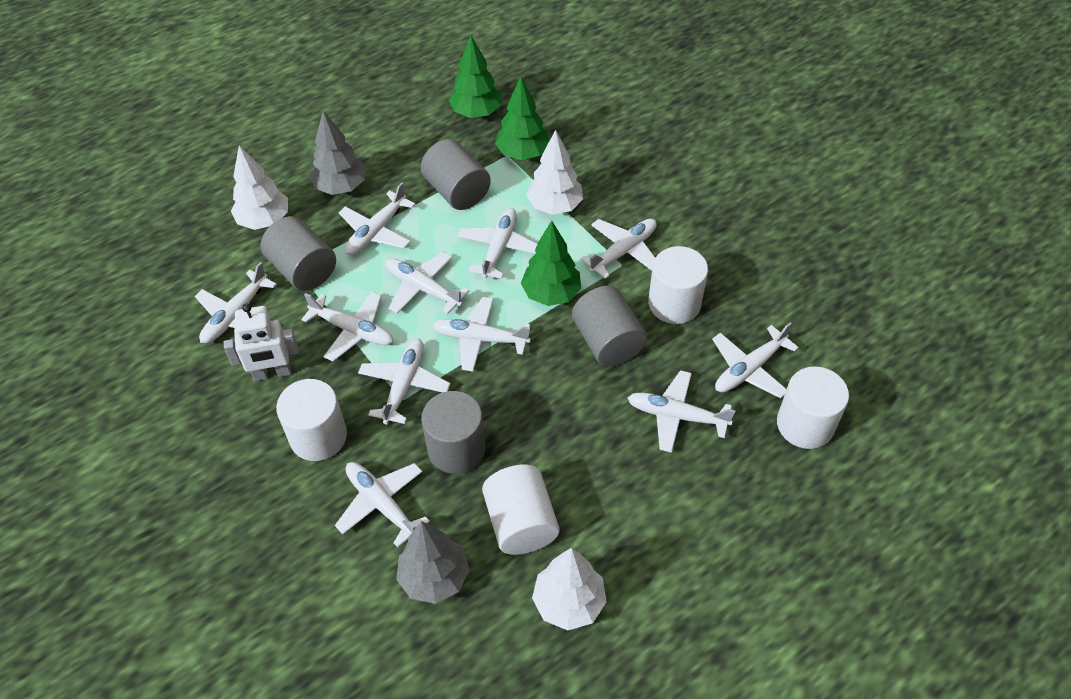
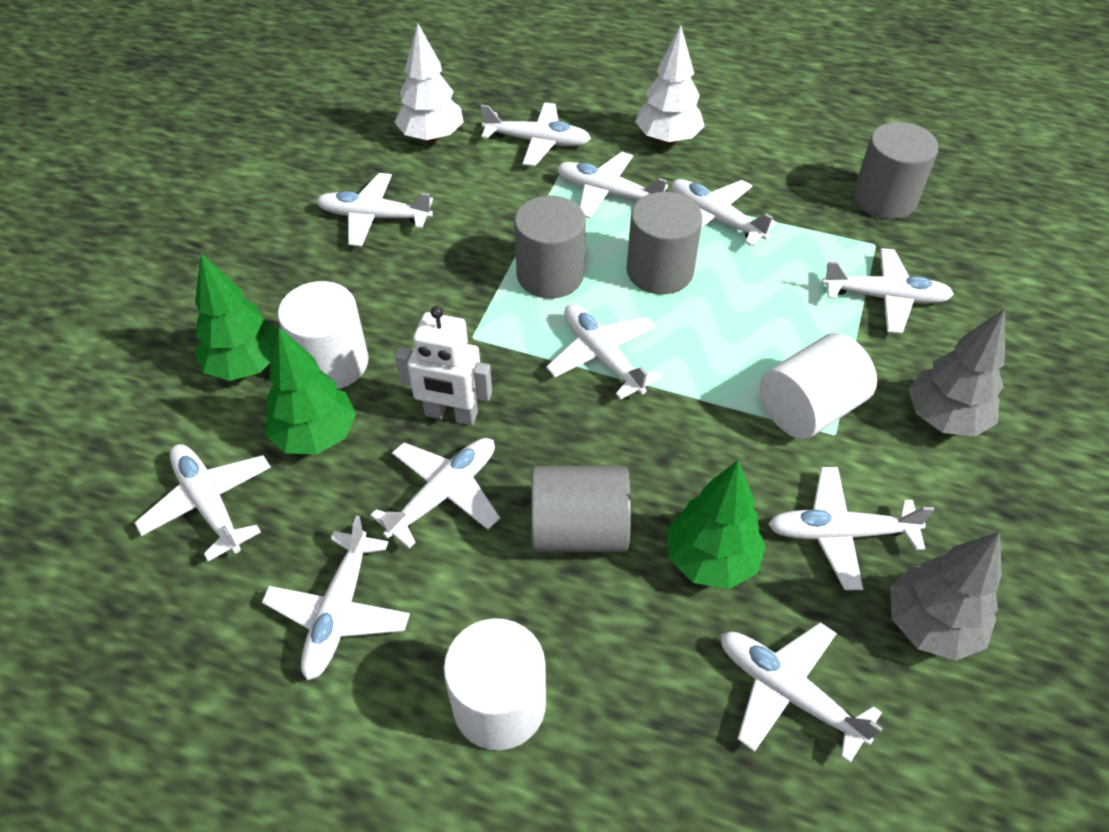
white cylinder: 4 -> 3
white tree: 3 -> 2

